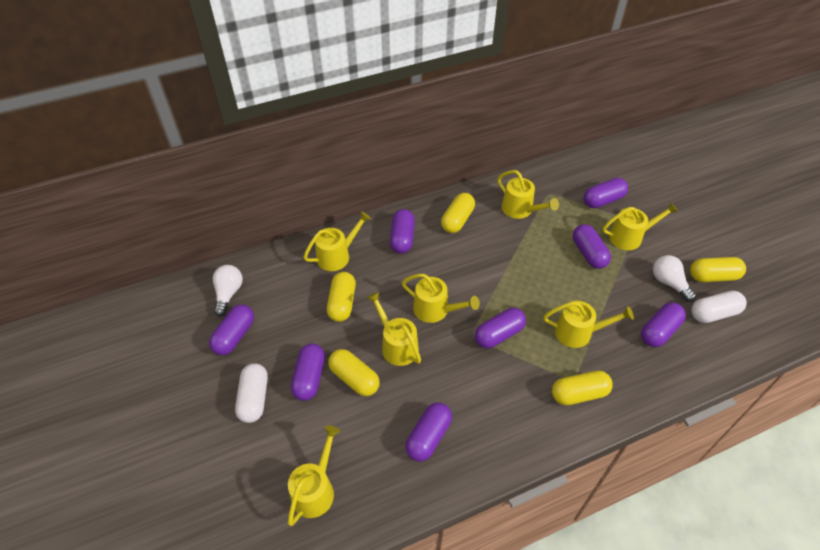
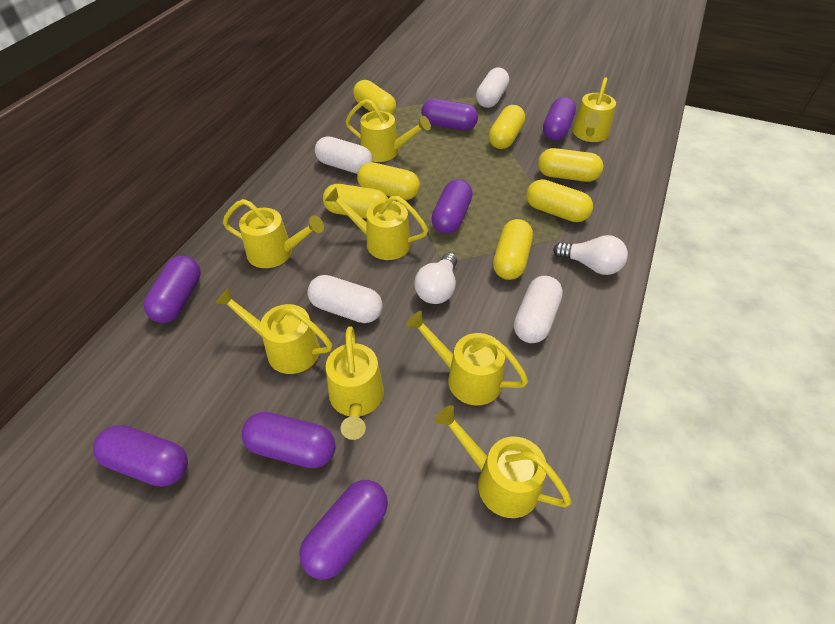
purple capsule: 8 -> 7
white capsule: 2 -> 4
yellow capsule: 5 -> 7
yellow watering can: 7 -> 8

